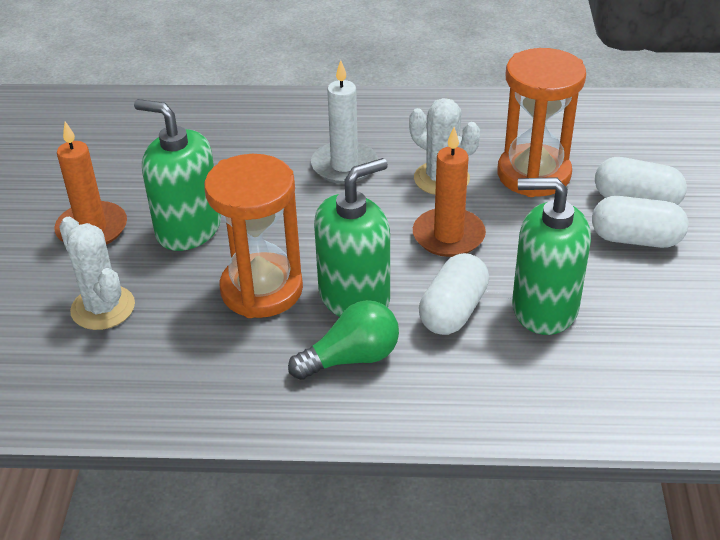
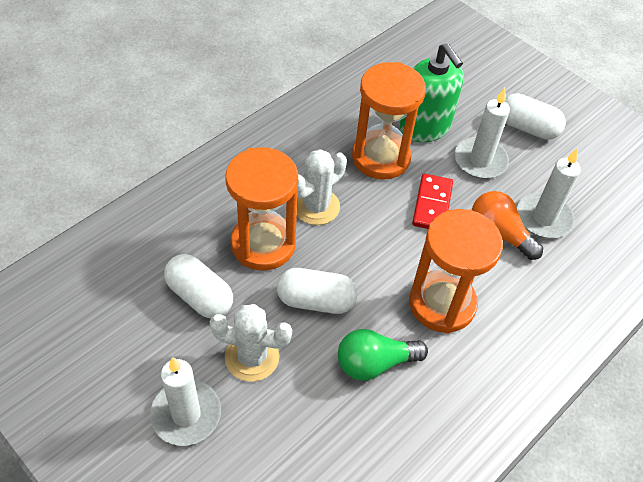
green soap dispenser: 3 -> 1
orange candle: 2 -> 0
orange hourglass: 2 -> 3
orange light bulb: 0 -> 1
red domino: 0 -> 1
white candle: 1 -> 3

